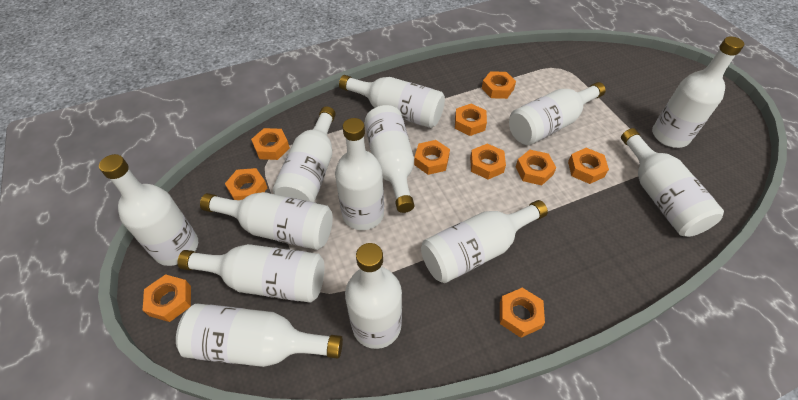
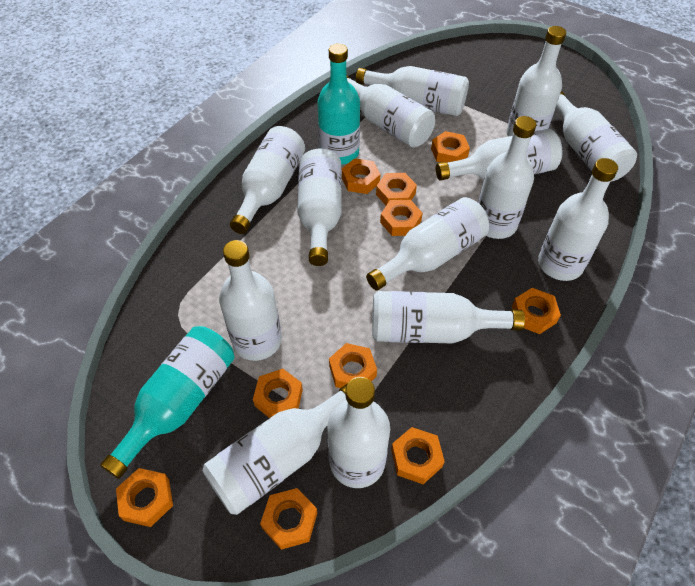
turquoise bottle: 0 -> 2
white bottle: 13 -> 14

